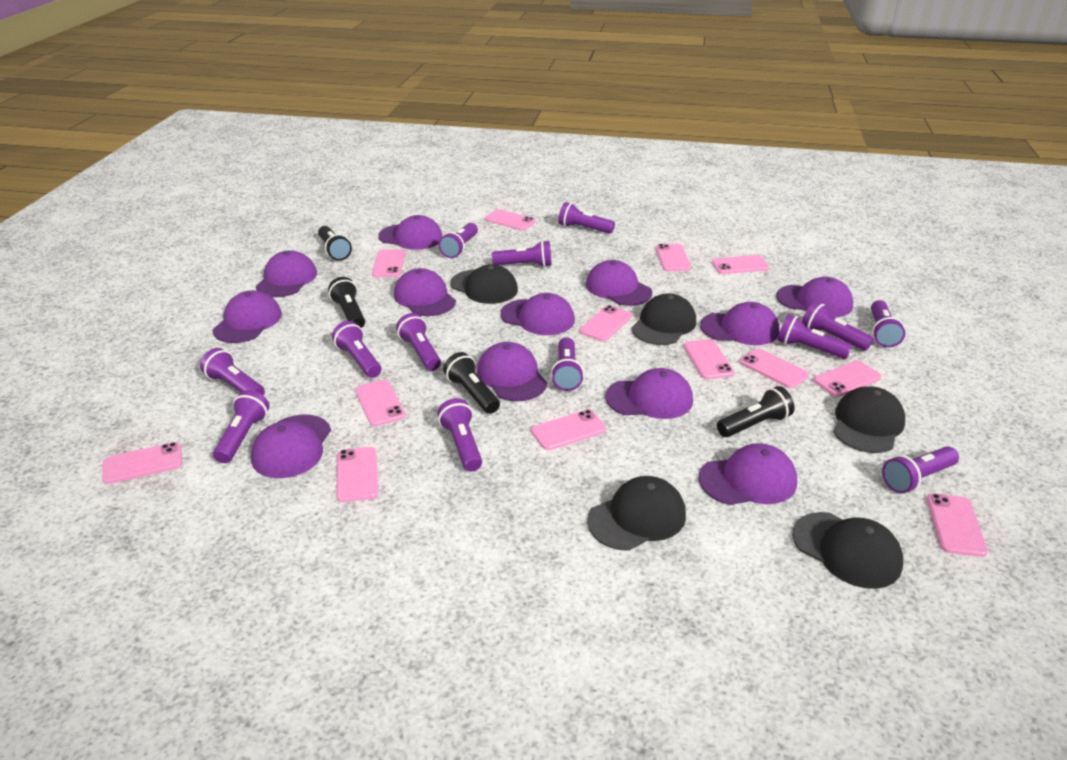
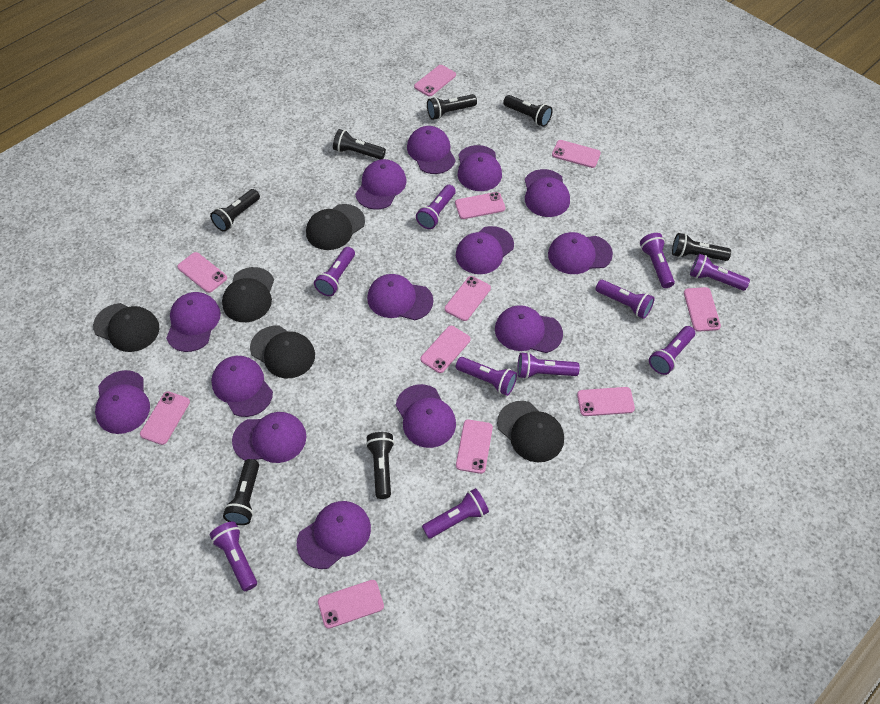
black flashlight: 4 -> 7
pink phone: 13 -> 11
purple cap: 12 -> 14
purple flashlight: 13 -> 10

